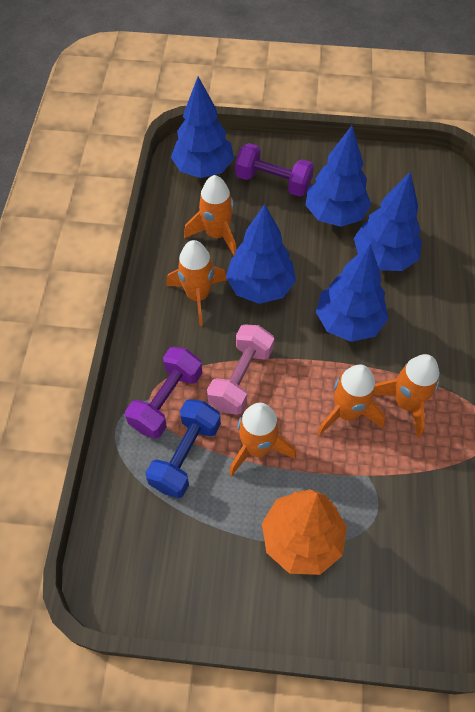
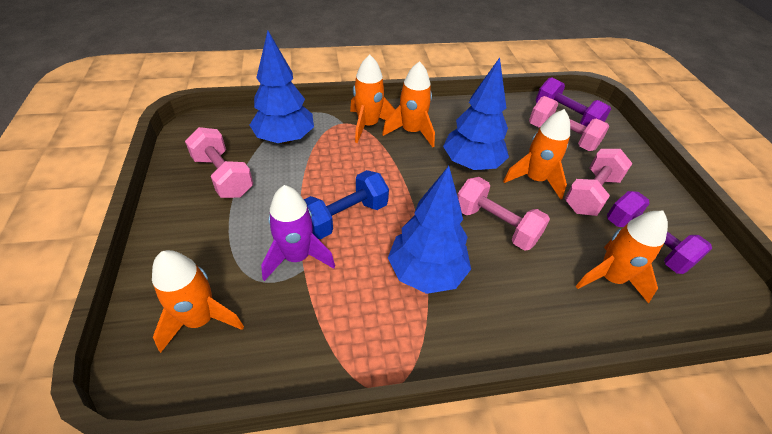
blue tree: 5 -> 3
orange tree: 1 -> 0
pink dumbbell: 1 -> 4
purple rocket: 0 -> 1

